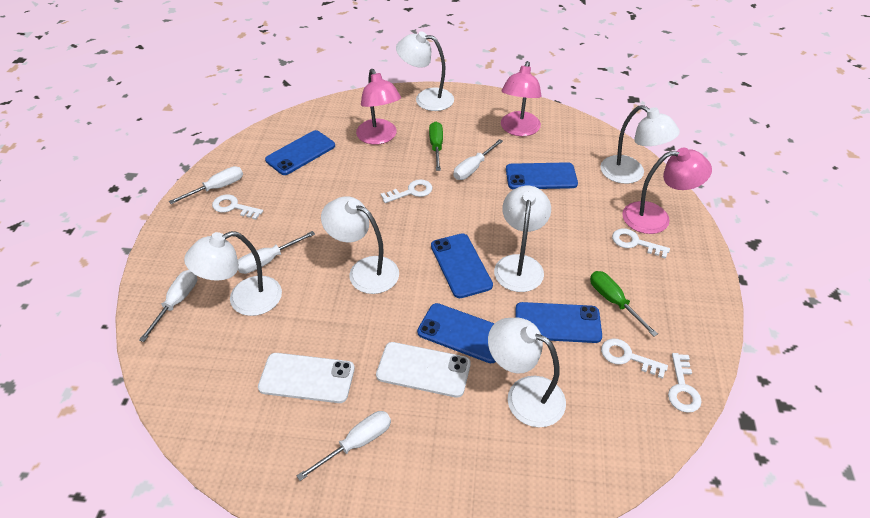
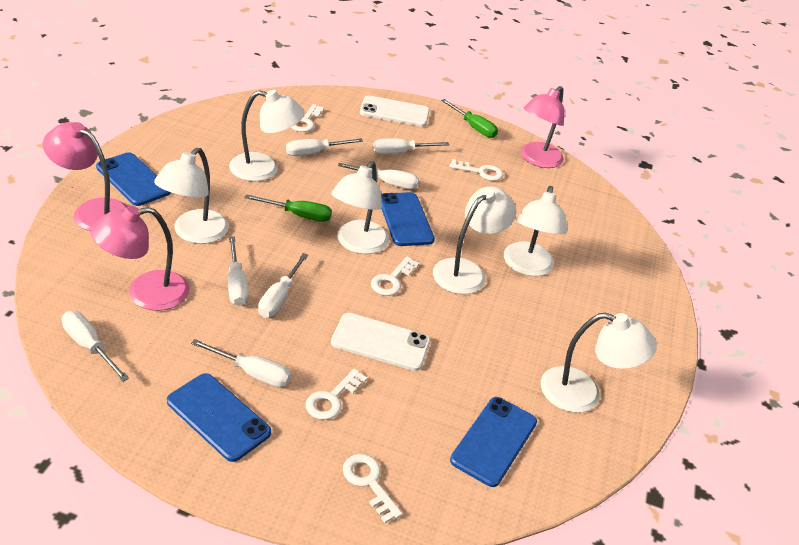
blue phone: 5 -> 4
white screwdriver: 5 -> 7

